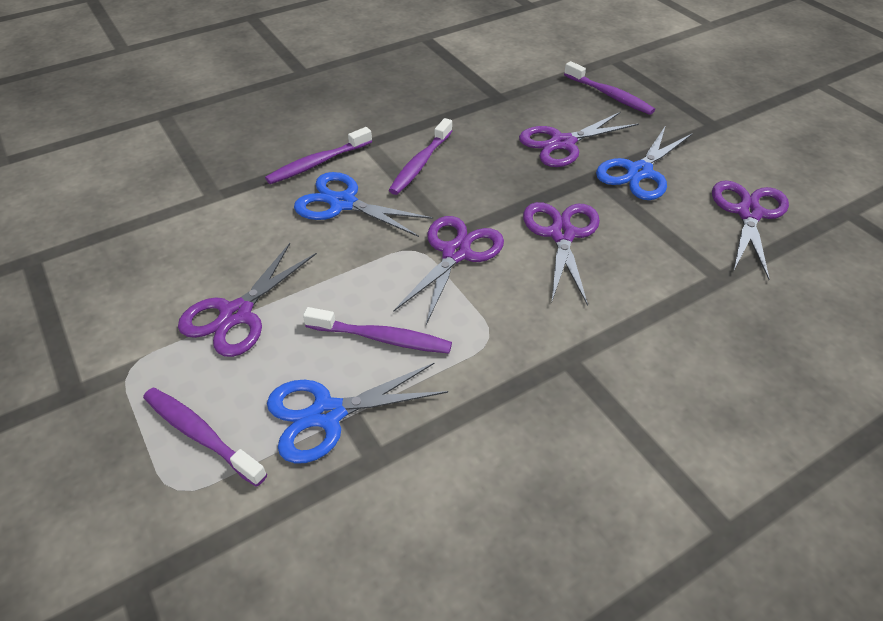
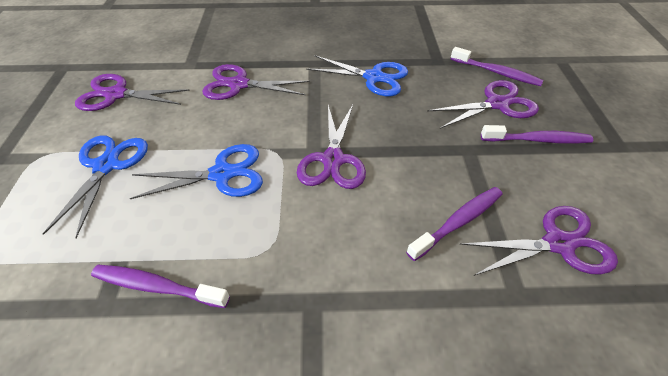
purple toothbrush: 5 -> 4

